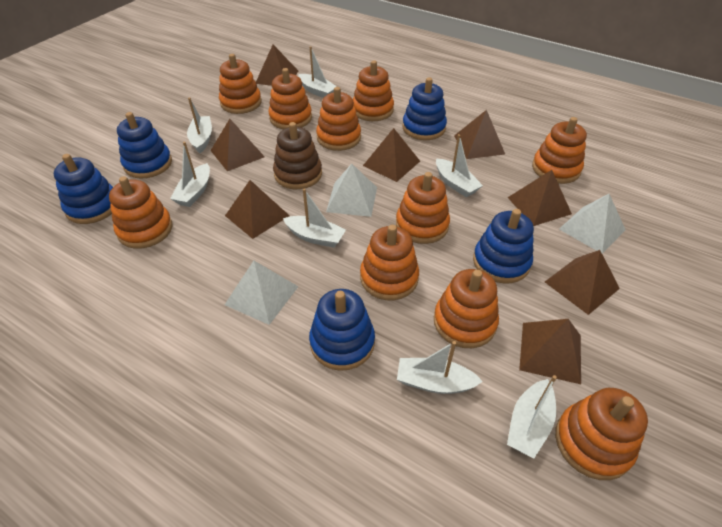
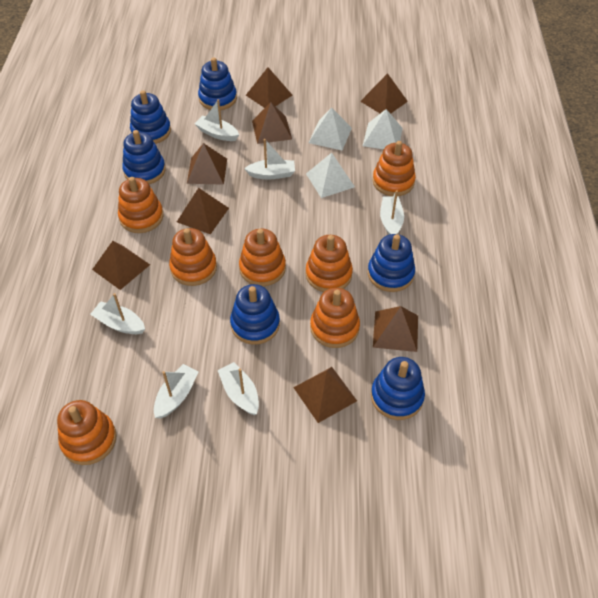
blue stacking toy: 5 -> 6
brown stacking toy: 1 -> 0
orange stacking toy: 10 -> 7
white boat: 7 -> 6

